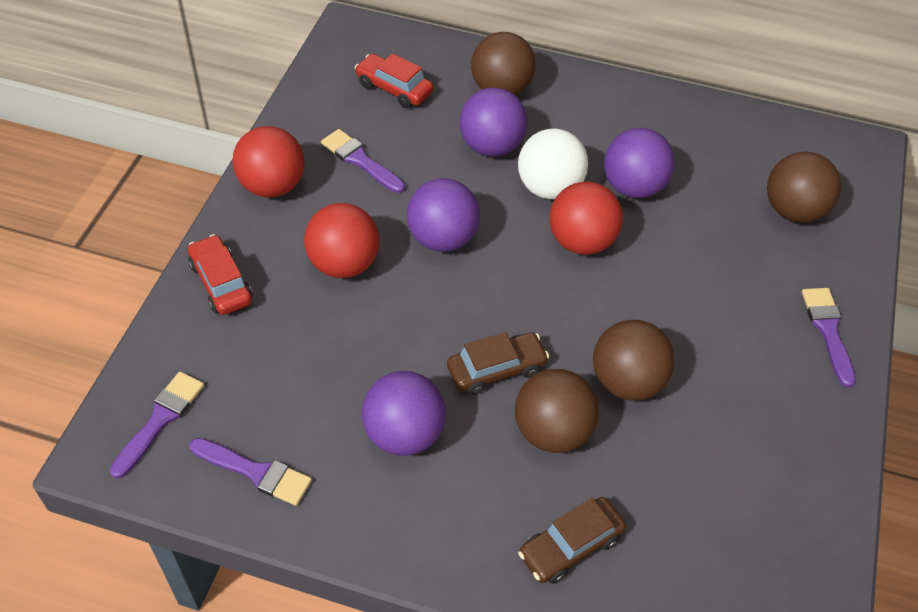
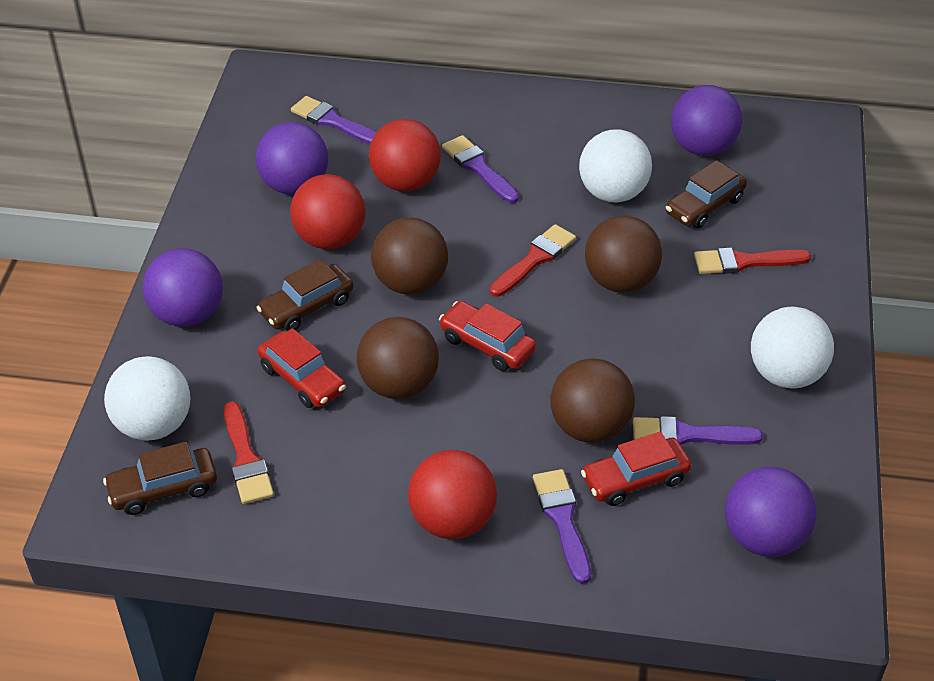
brown car: 2 -> 3
red brush: 0 -> 3
red car: 2 -> 3
white ball: 1 -> 3

